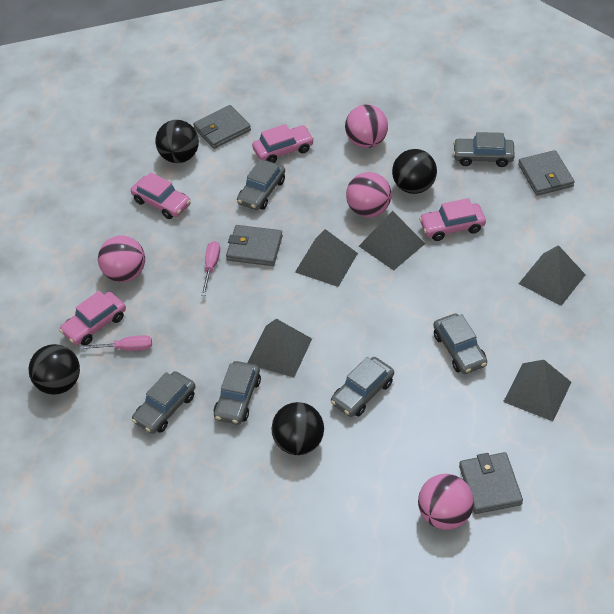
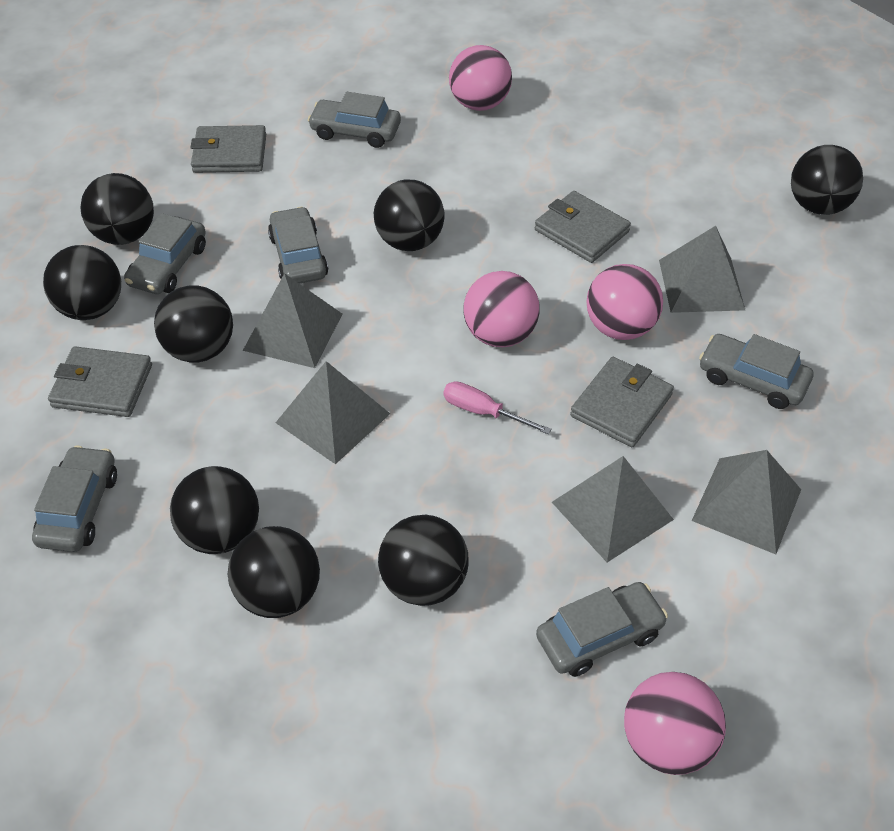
black ball: 4 -> 8
pink car: 4 -> 0
pink screwdriver: 2 -> 1

